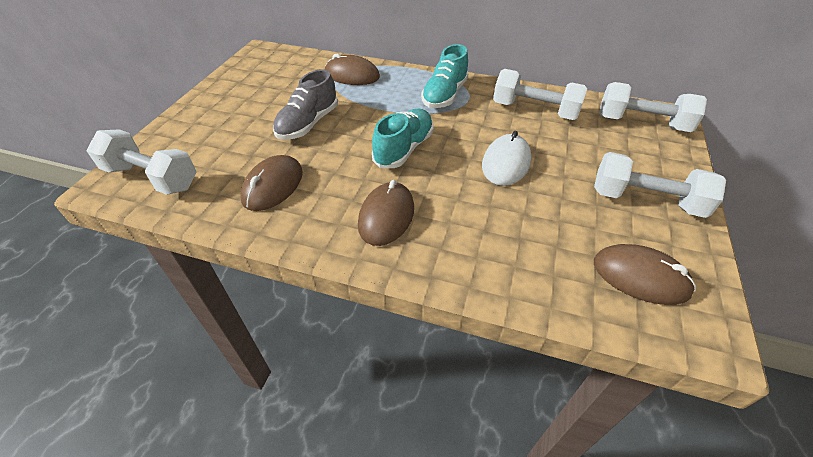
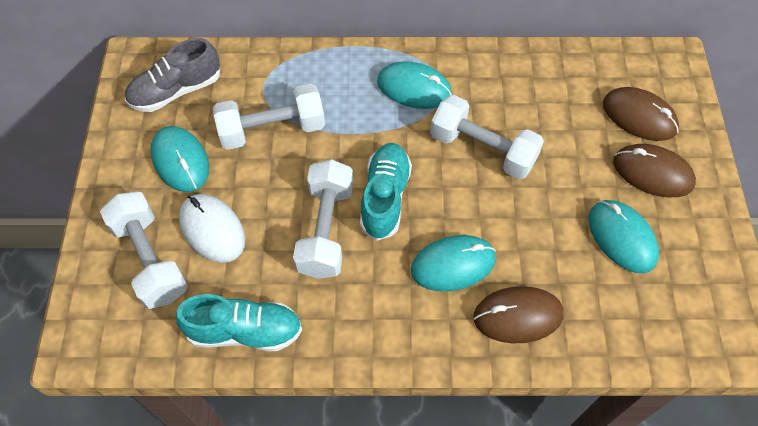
brown mouse: 4 -> 3
turquoise mouse: 0 -> 4

